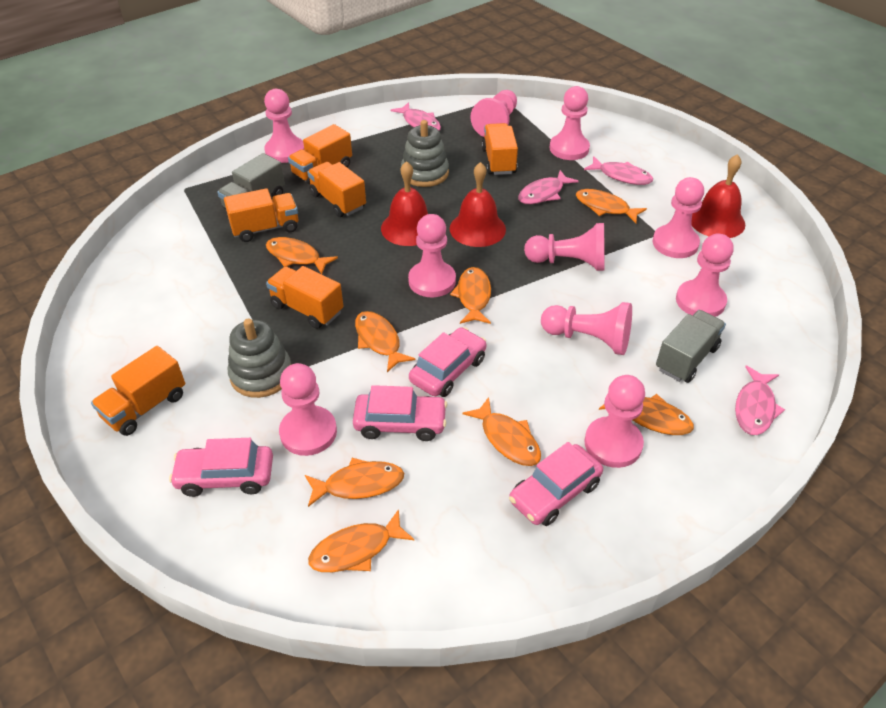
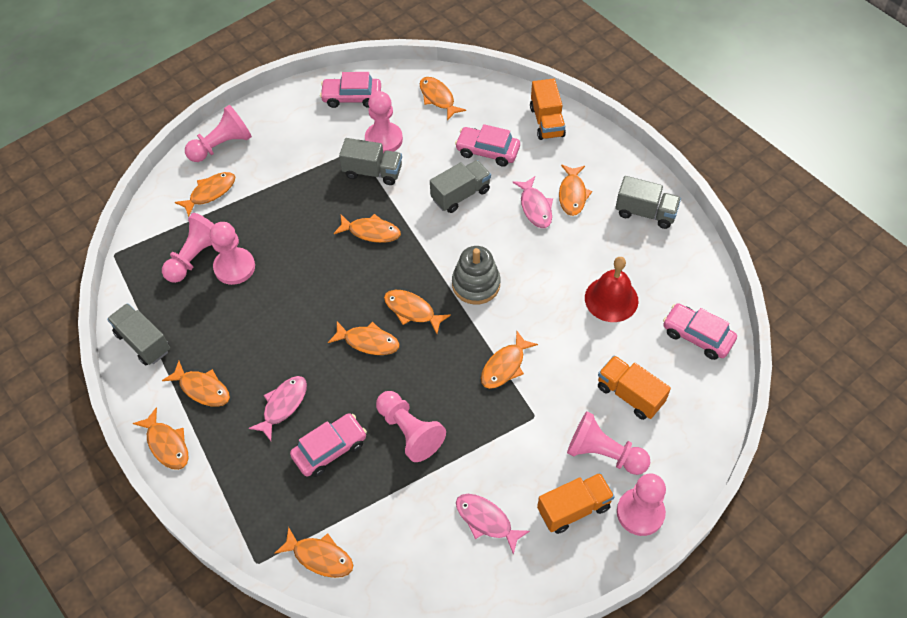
grey stacking toy: 2 -> 1
grey truck: 2 -> 4
orange fish: 8 -> 10
orange truck: 6 -> 3
pink fish: 4 -> 3
pink pawn: 10 -> 7
red bell: 3 -> 1

